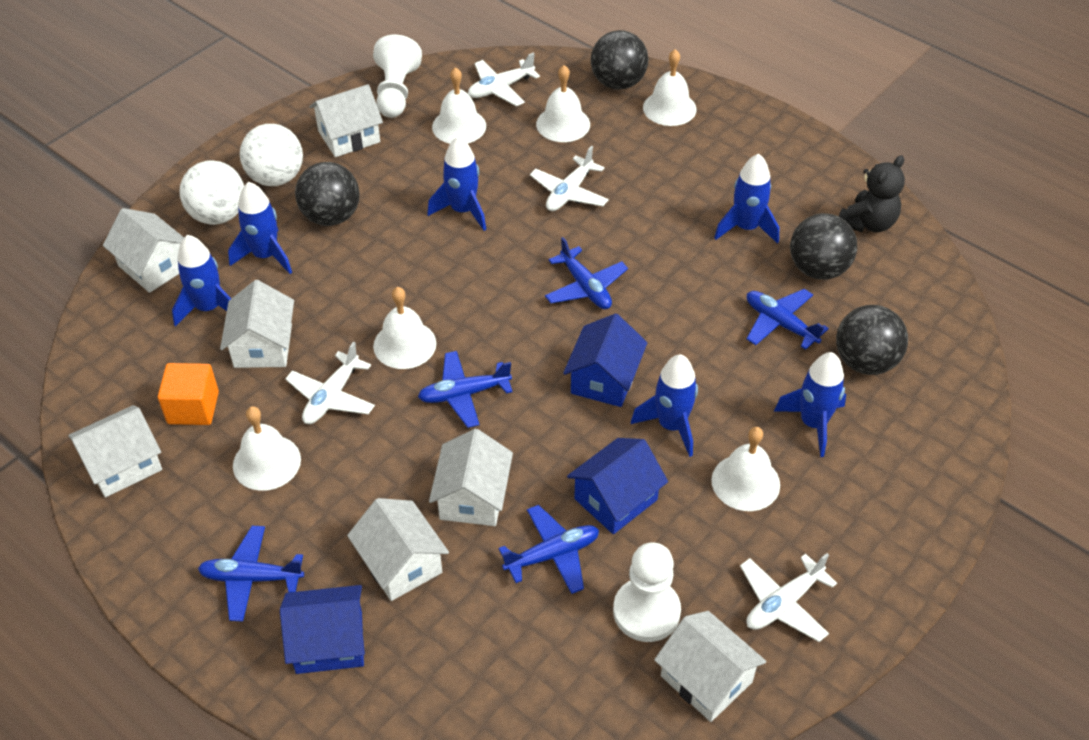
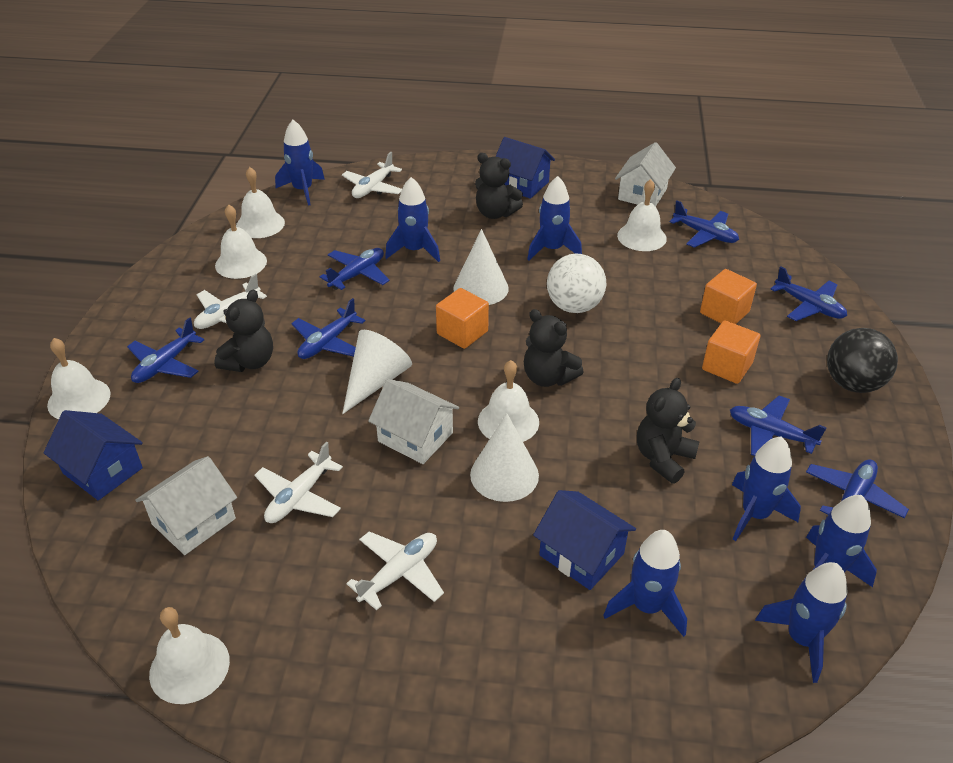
black ball: 4 -> 1
black teddy bear: 1 -> 4
blue plane: 5 -> 7
blue rocket: 6 -> 7
orange cube: 1 -> 3
white ball: 2 -> 1
white cone: 0 -> 3
white house: 7 -> 3
white pawn: 2 -> 0

